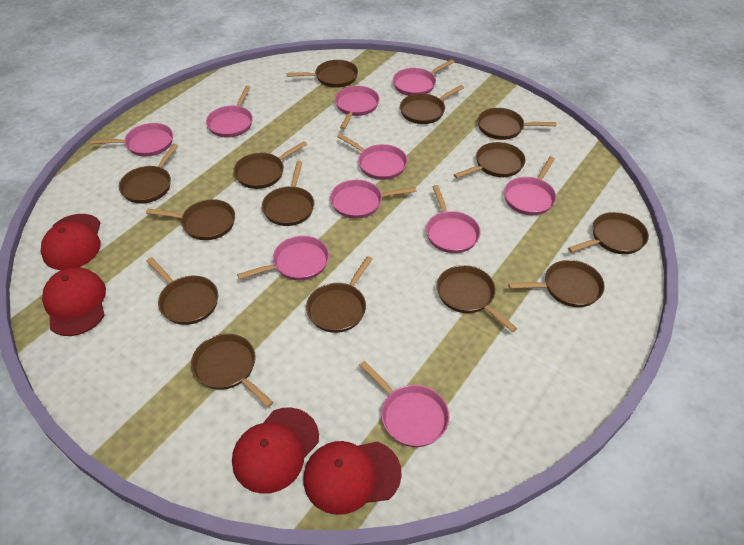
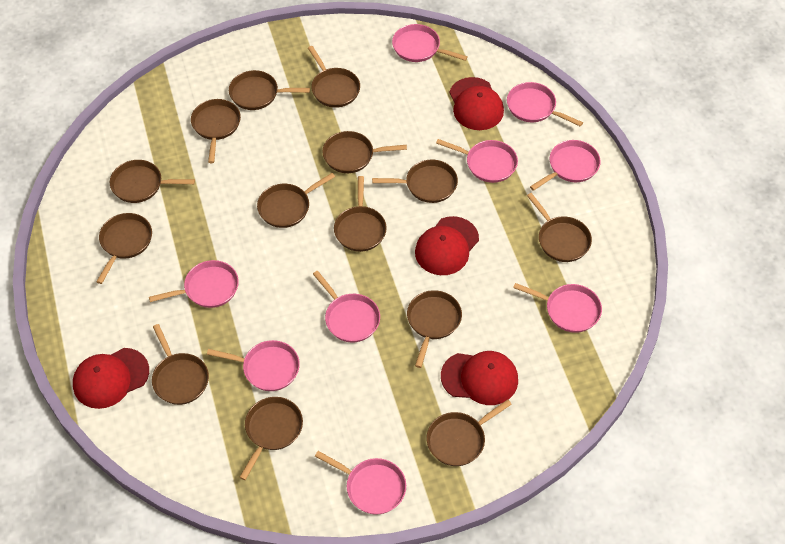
pink pan: 10 -> 9

